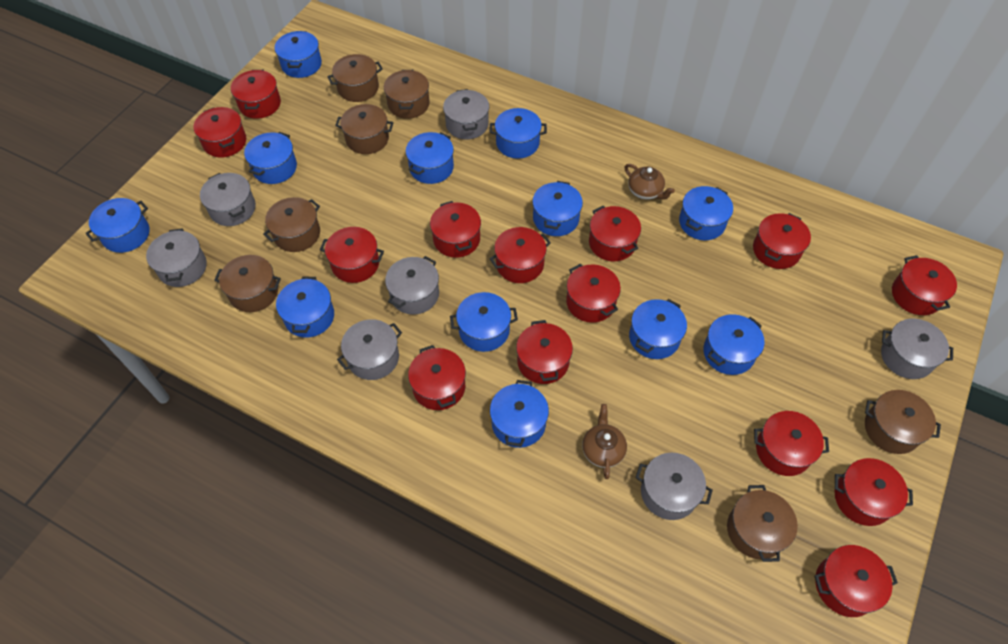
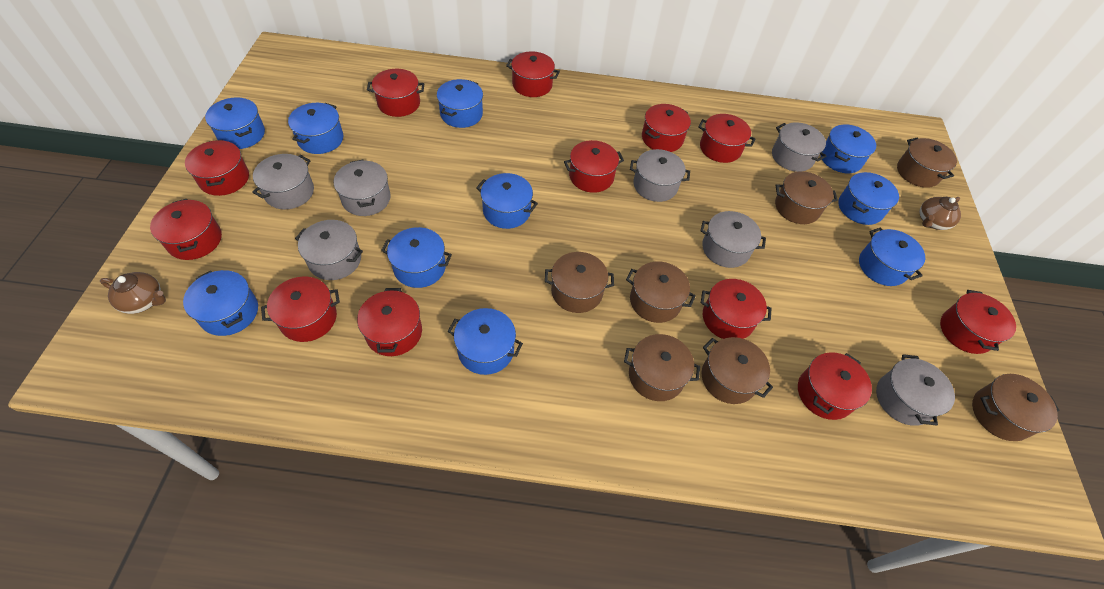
blue pot: 12 -> 10
red pot: 14 -> 12

